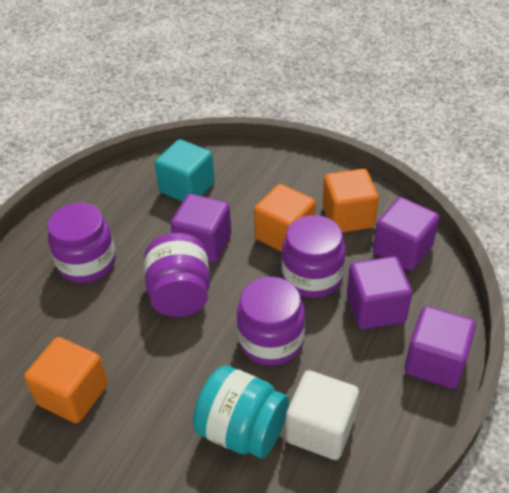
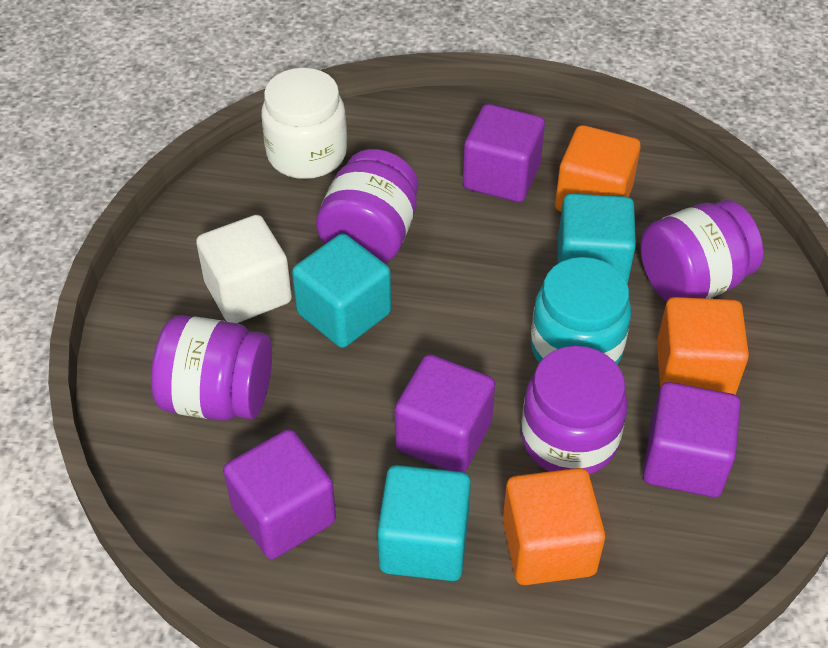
turquoise cube: 1 -> 3
white jar: 0 -> 1

